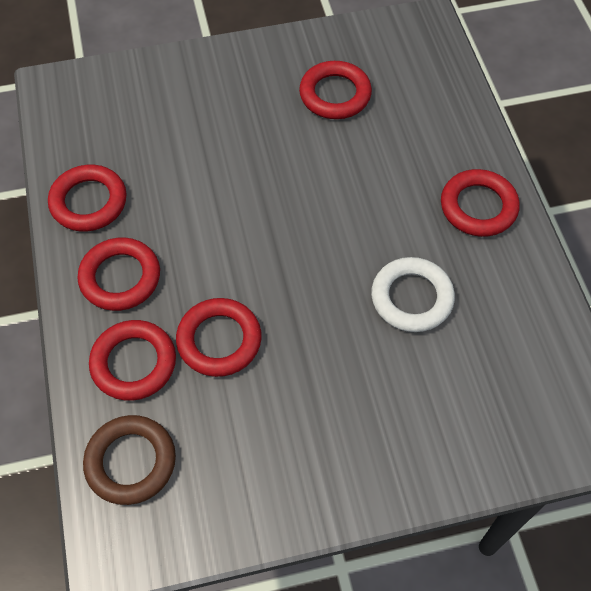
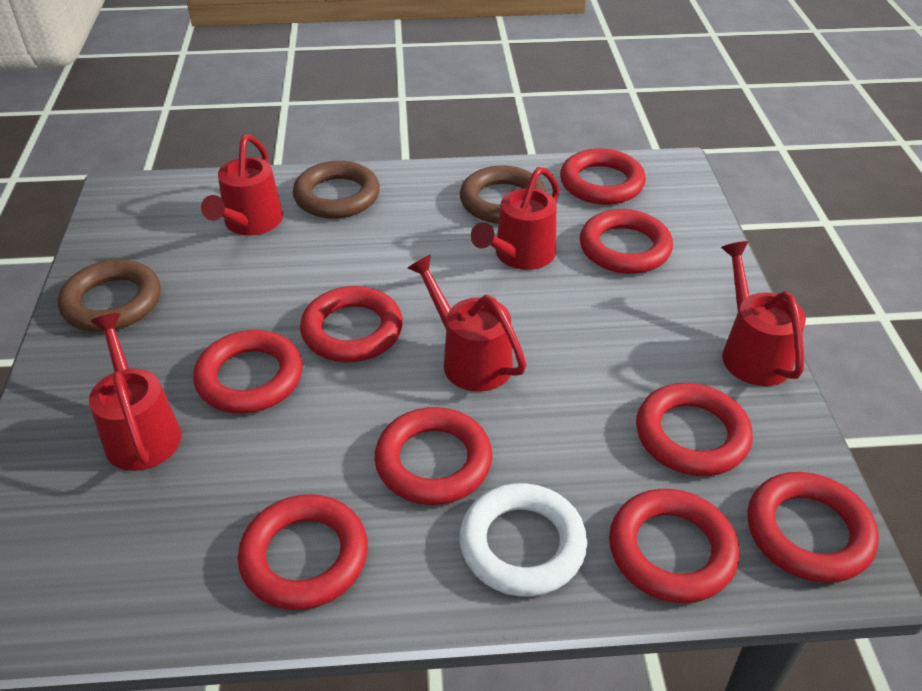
brown ring: 1 -> 3
red ring: 6 -> 9
red watering can: 0 -> 5

